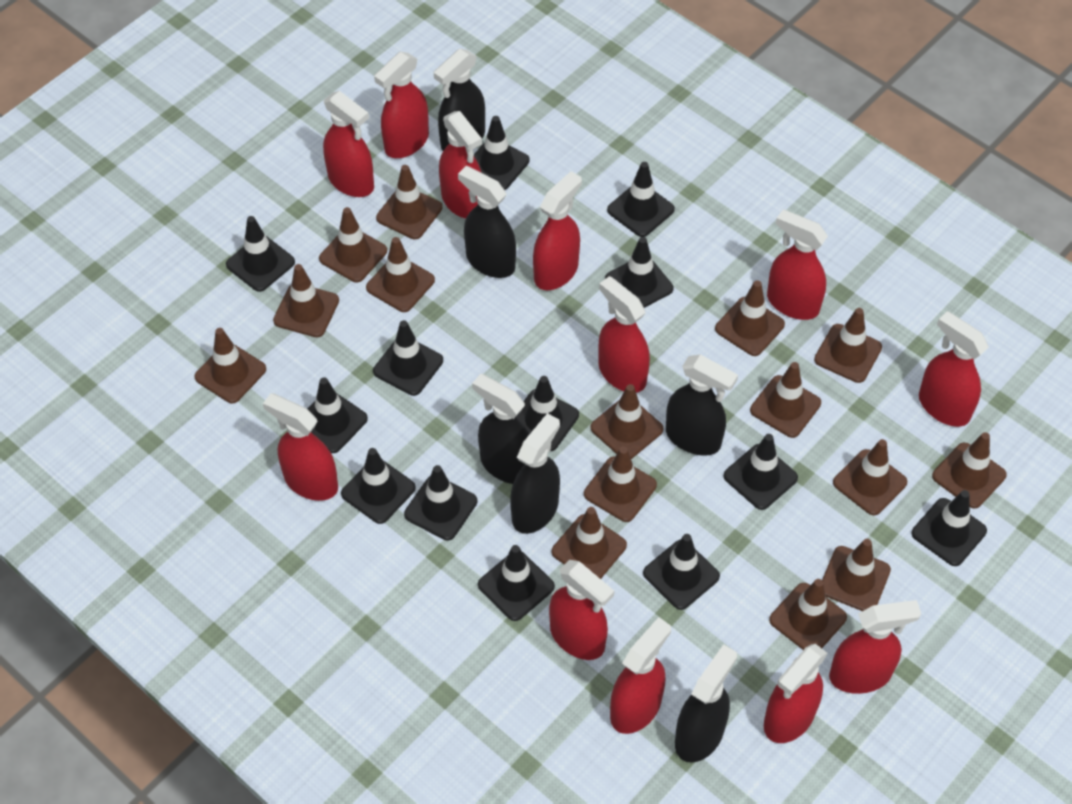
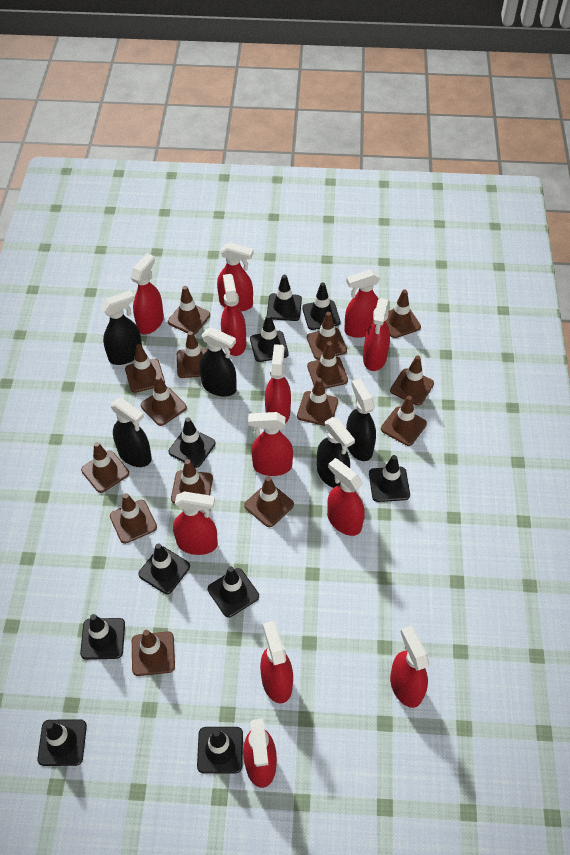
black spray bottle: 6 -> 5
black traffic cone: 13 -> 10

